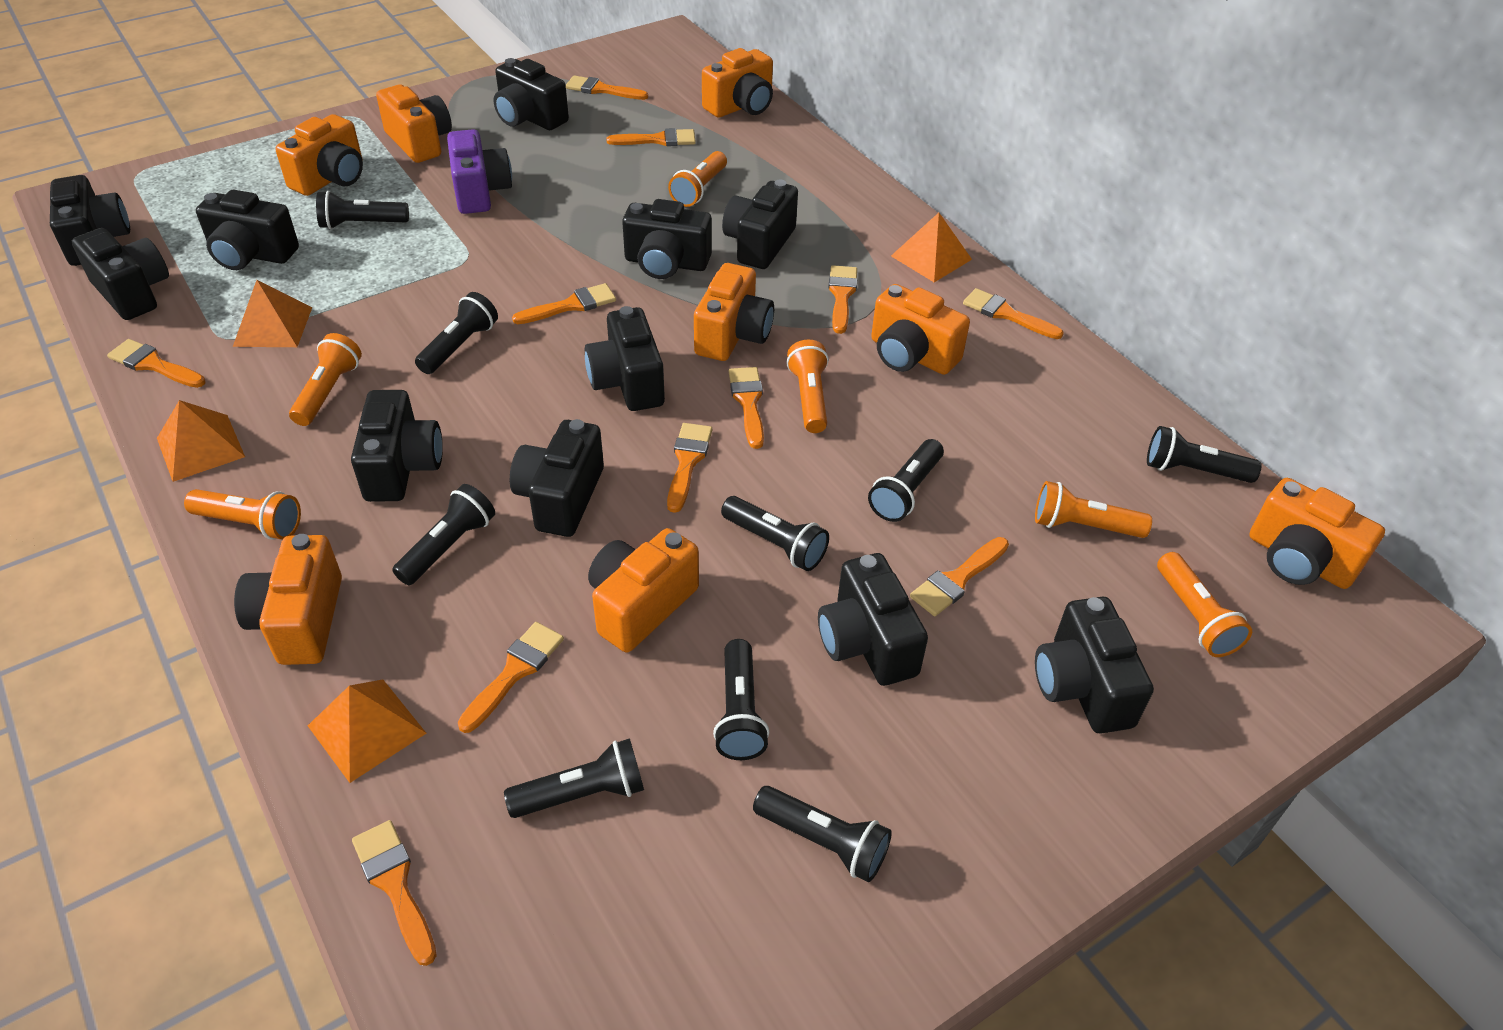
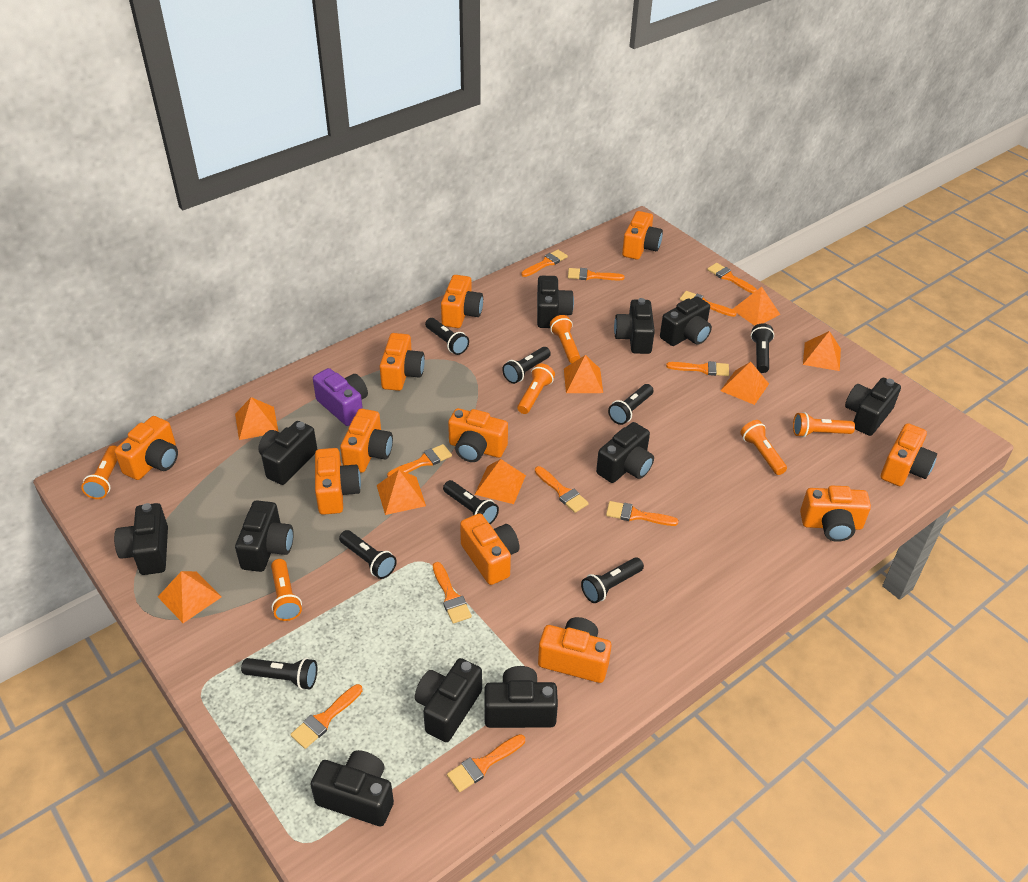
black flashlight: 9 -> 8
orange camera: 8 -> 11
orange pyramid: 4 -> 8

